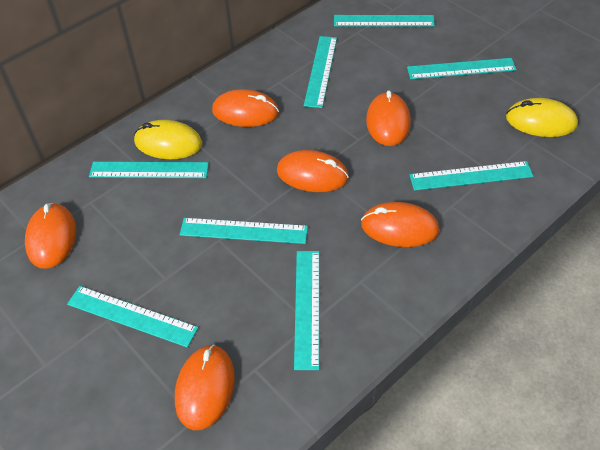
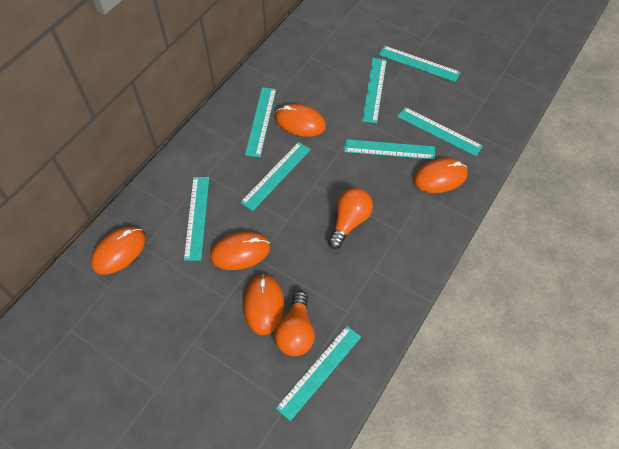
orange light bulb: 0 -> 2
orange mouse: 6 -> 5
yellow mouse: 2 -> 0

